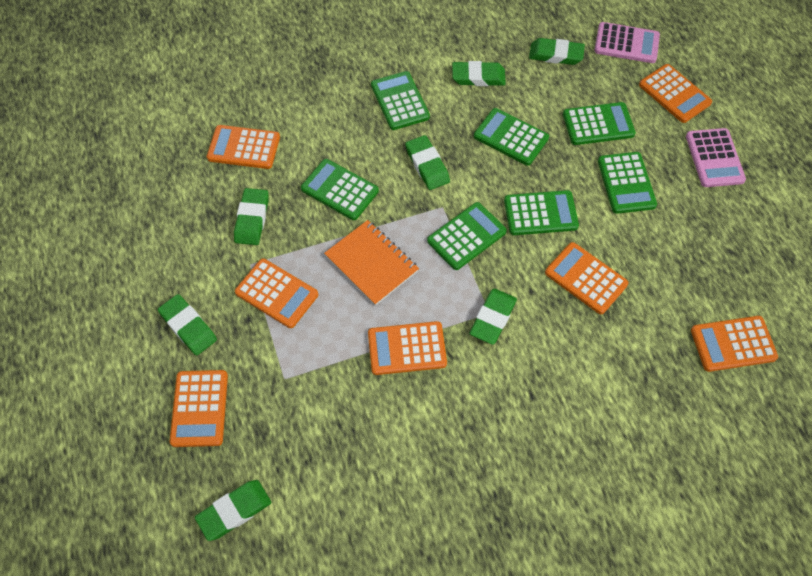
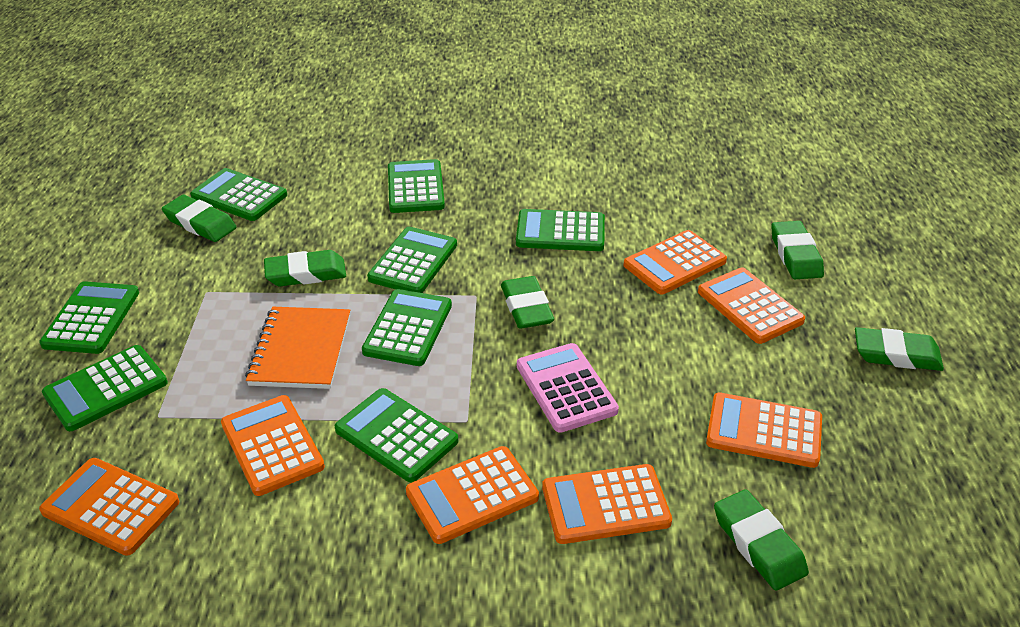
green calculator: 7 -> 8
green eraser: 7 -> 6
pink calculator: 2 -> 1

